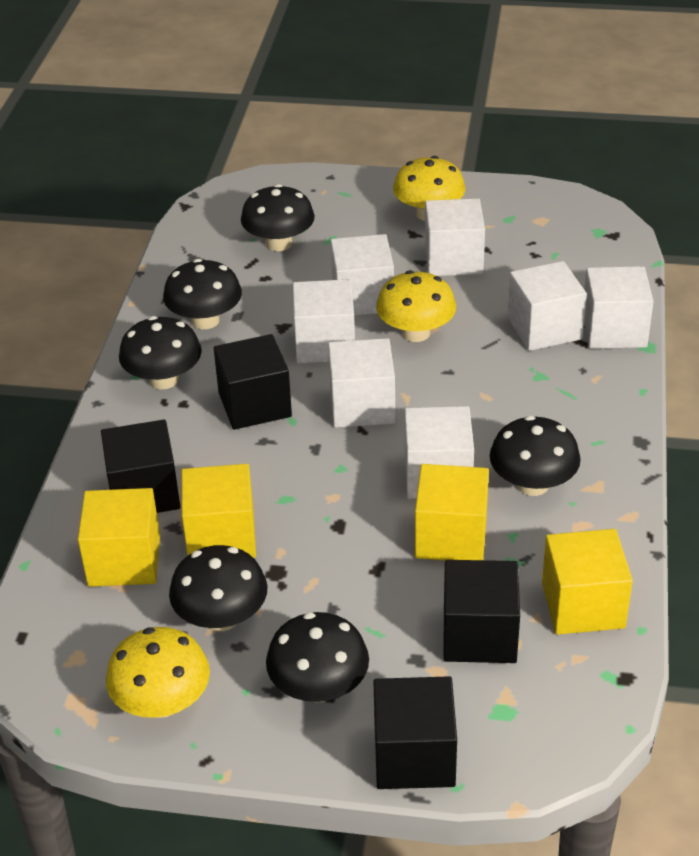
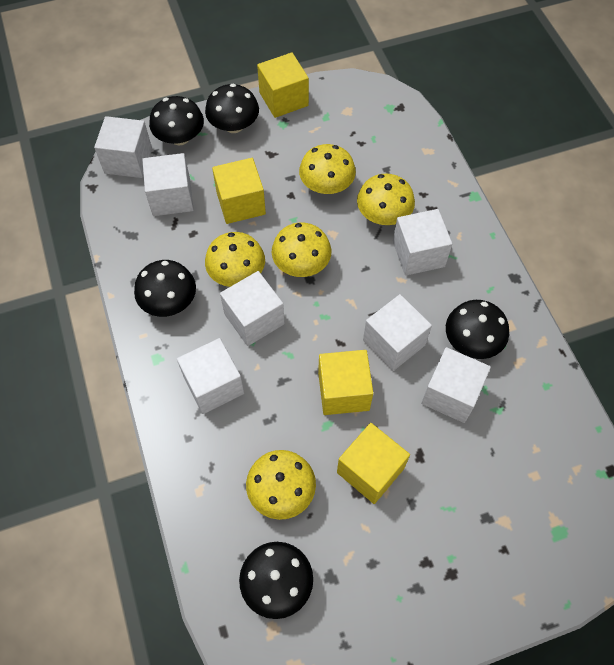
black cube: 4 -> 0
black mushroom: 6 -> 5
yellow mushroom: 3 -> 5

